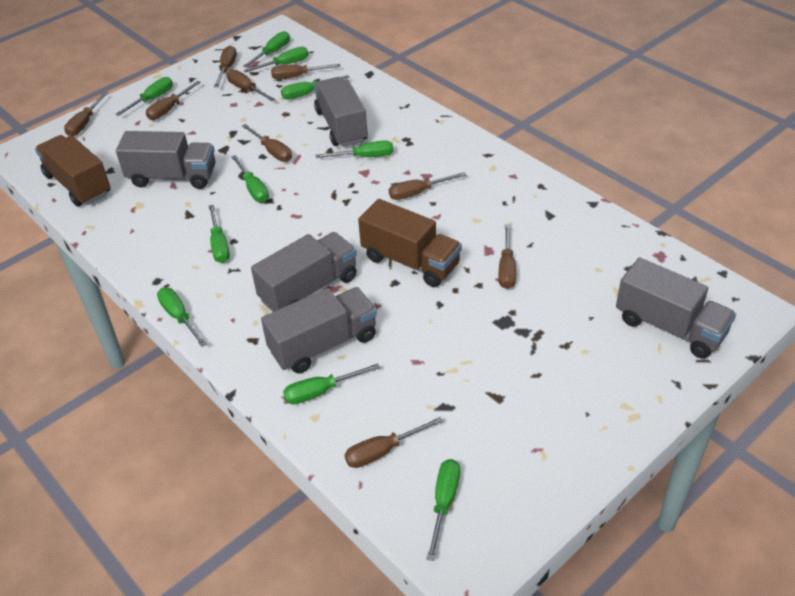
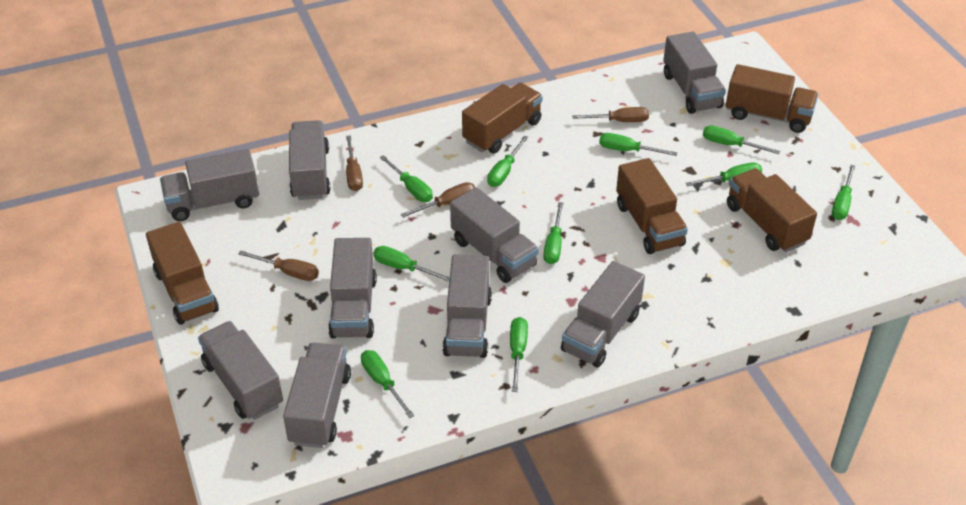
brown screwdriver: 9 -> 4
brown truck: 2 -> 5
grey truck: 5 -> 9

